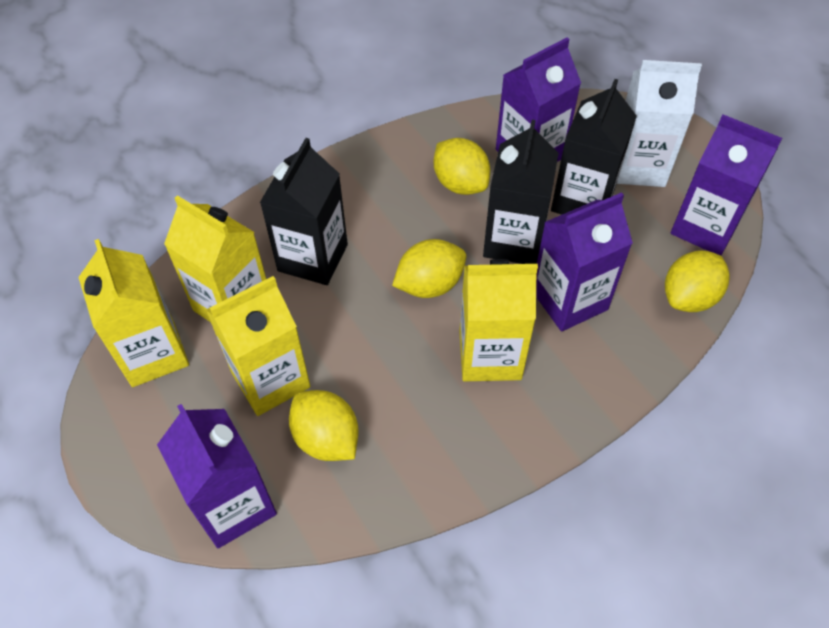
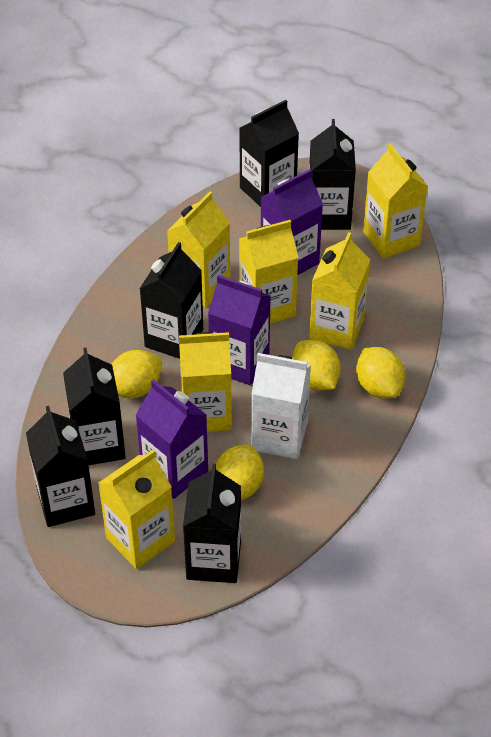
black carton: 3 -> 6
purple carton: 4 -> 3
yellow carton: 4 -> 6

